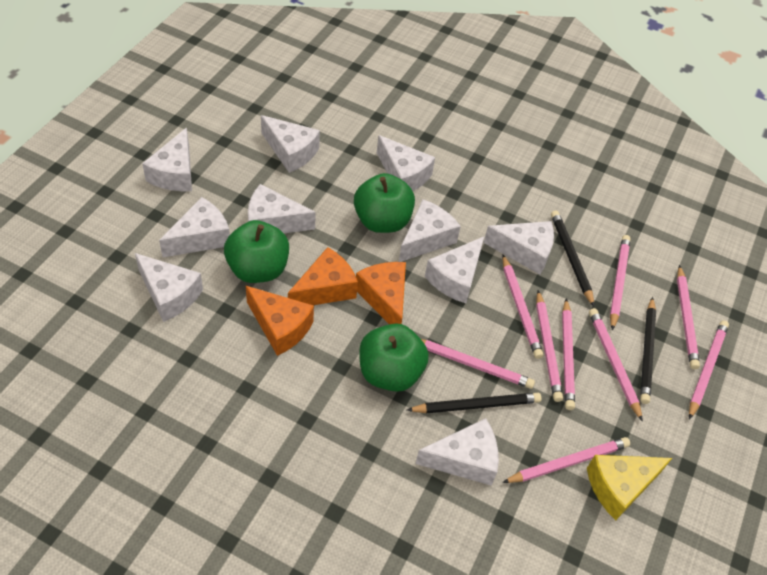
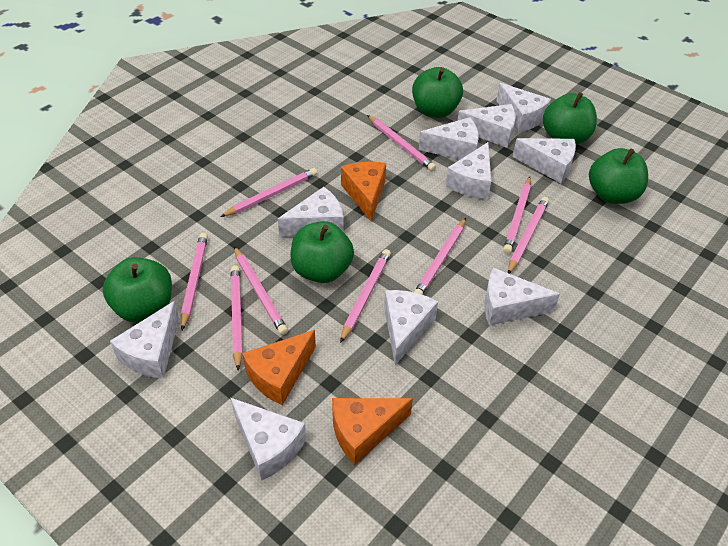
black pencil: 3 -> 0
green apple: 3 -> 5
yellow cheese: 1 -> 0

